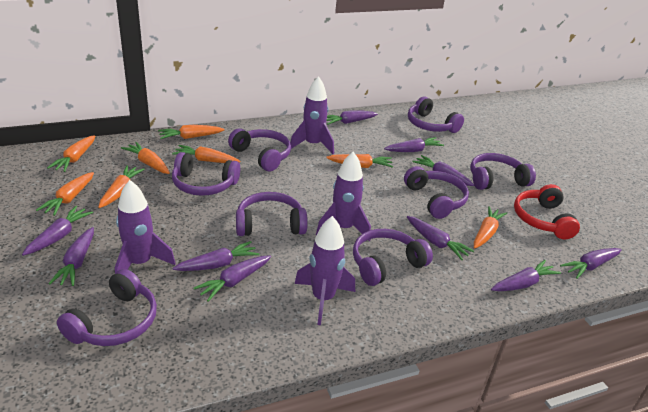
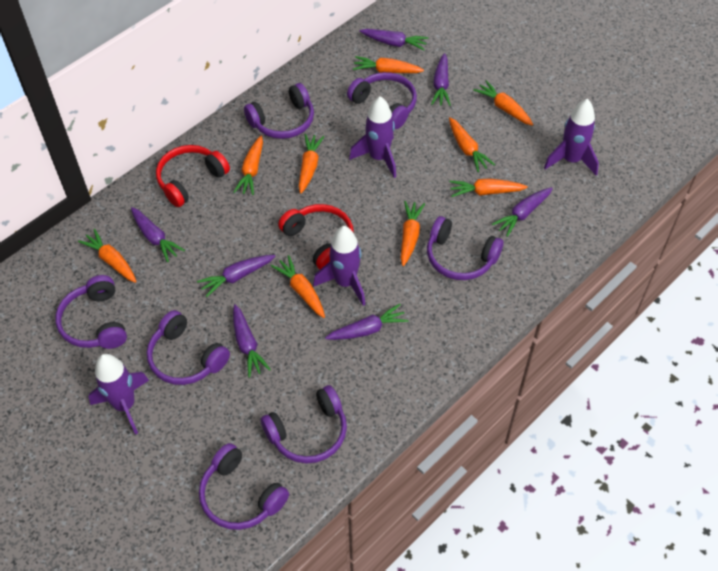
orange carrot: 8 -> 9
purple carrot: 10 -> 7
purple headphones: 8 -> 7
red headphones: 1 -> 2

